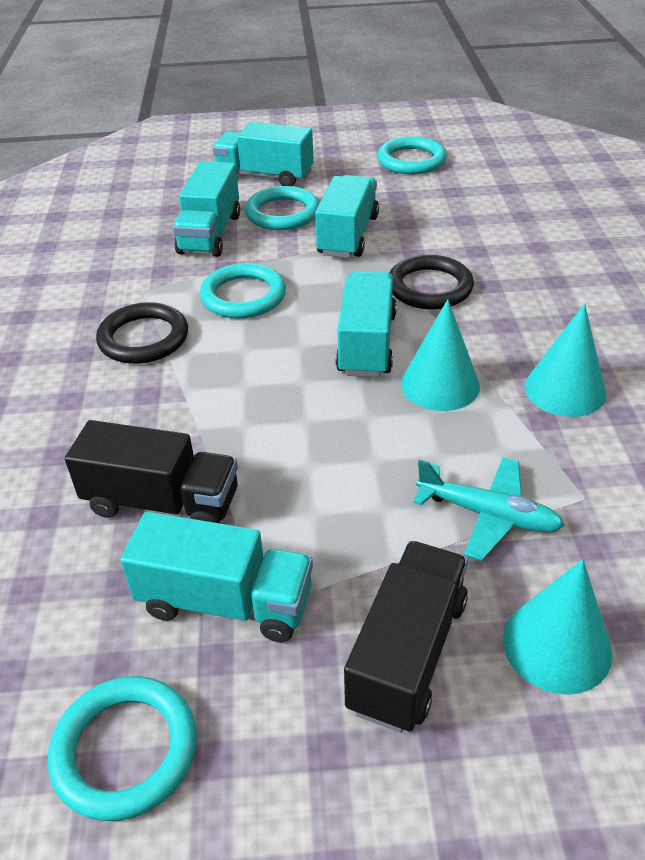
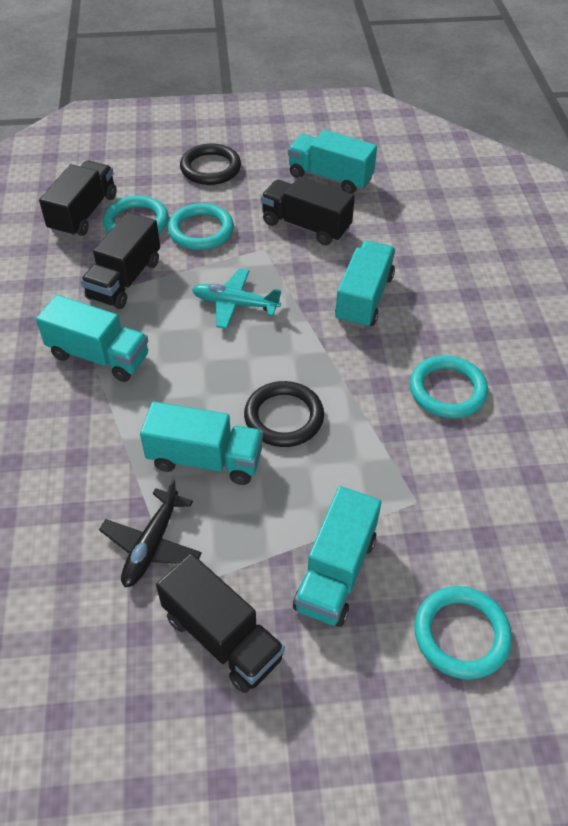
black plane: 0 -> 1
black truck: 2 -> 4
turquoise cone: 3 -> 0

